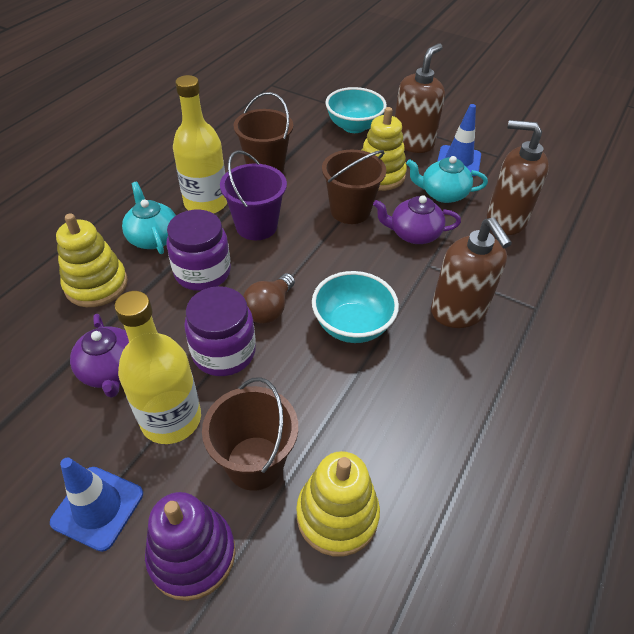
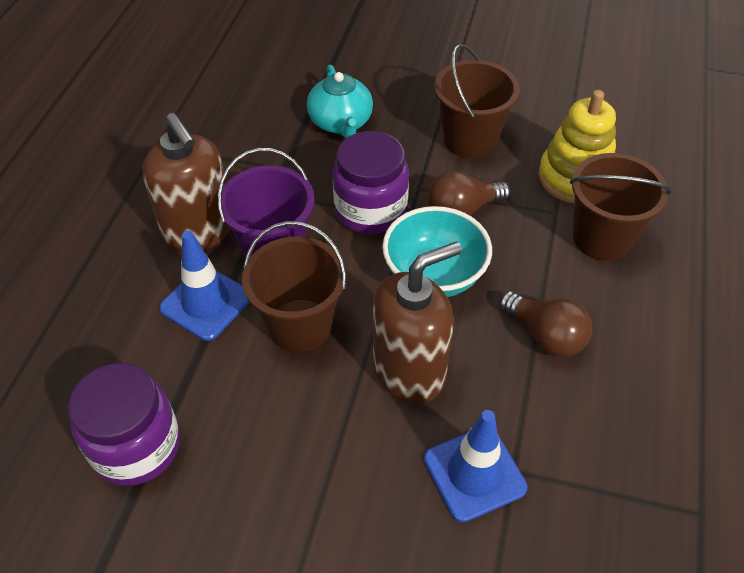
brown light bulb: 1 -> 2
brown soap dispenser: 3 -> 2
purple stacking toy: 1 -> 0
purple teapot: 2 -> 0
turquoise bowl: 2 -> 1
turquoise teapot: 2 -> 1
yellow bottle: 2 -> 0
yellow stacking toy: 3 -> 1

